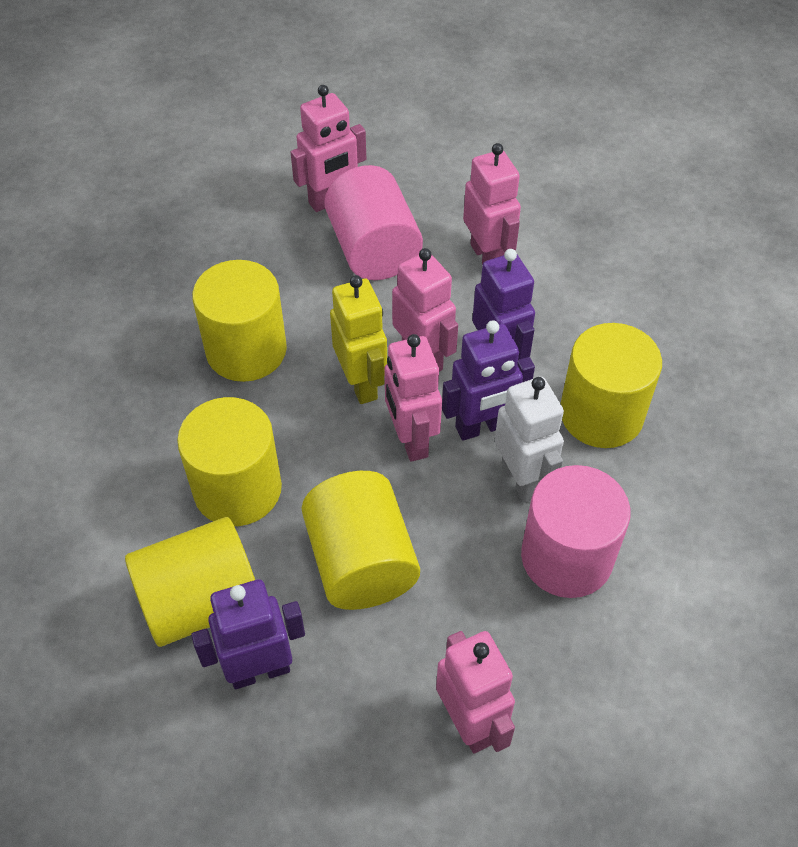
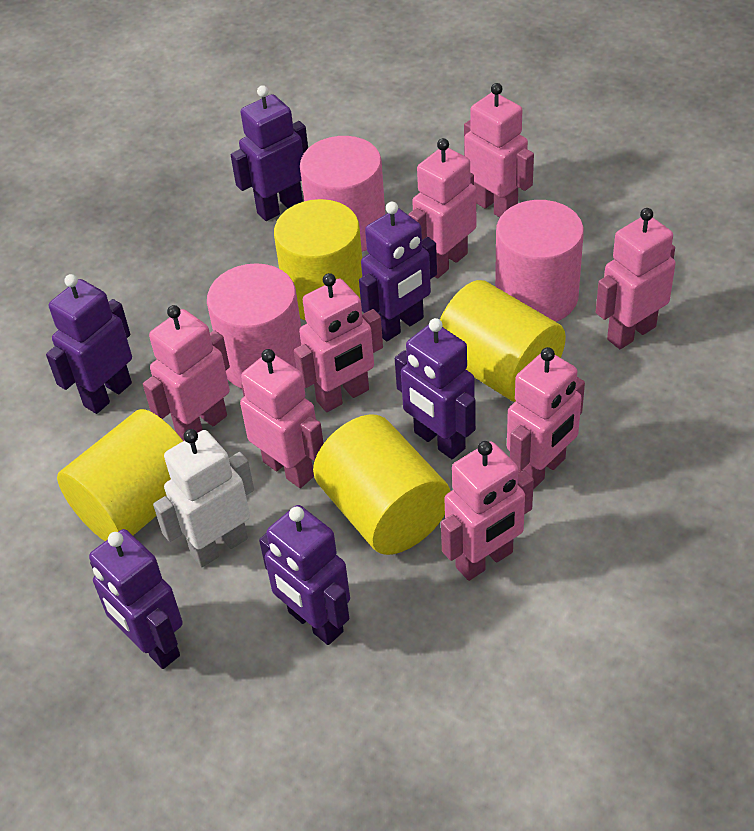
pink cylinder: 2 -> 3
pink robot: 5 -> 8
purple robot: 3 -> 6
yellow cylinder: 5 -> 4
yellow robot: 1 -> 0

